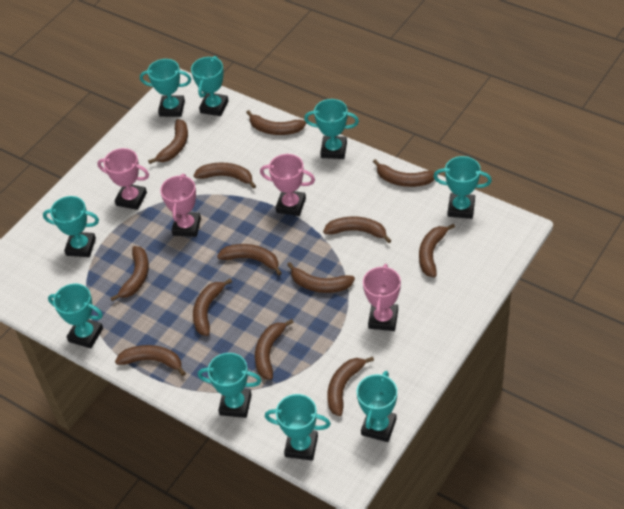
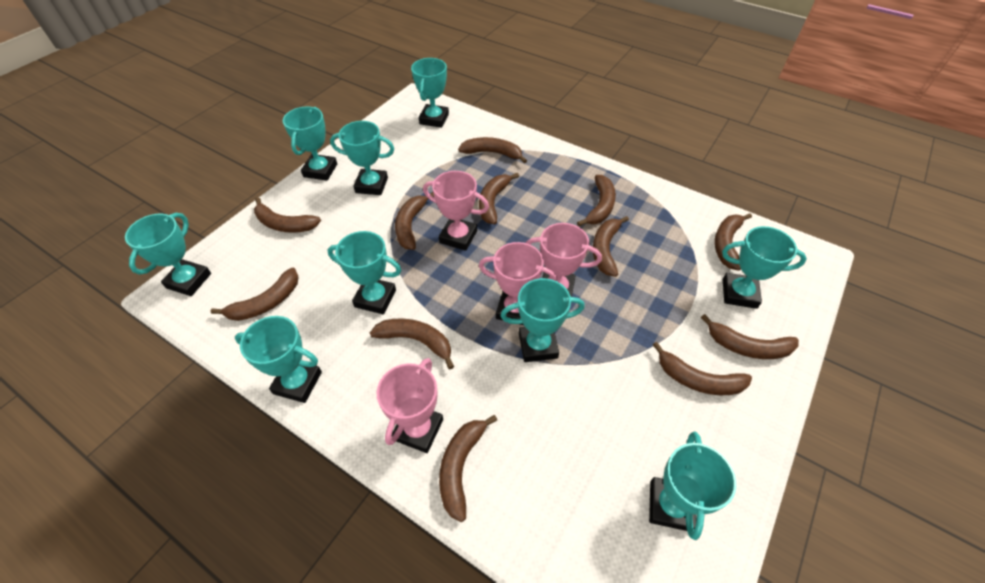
brown banana: 13 -> 12

